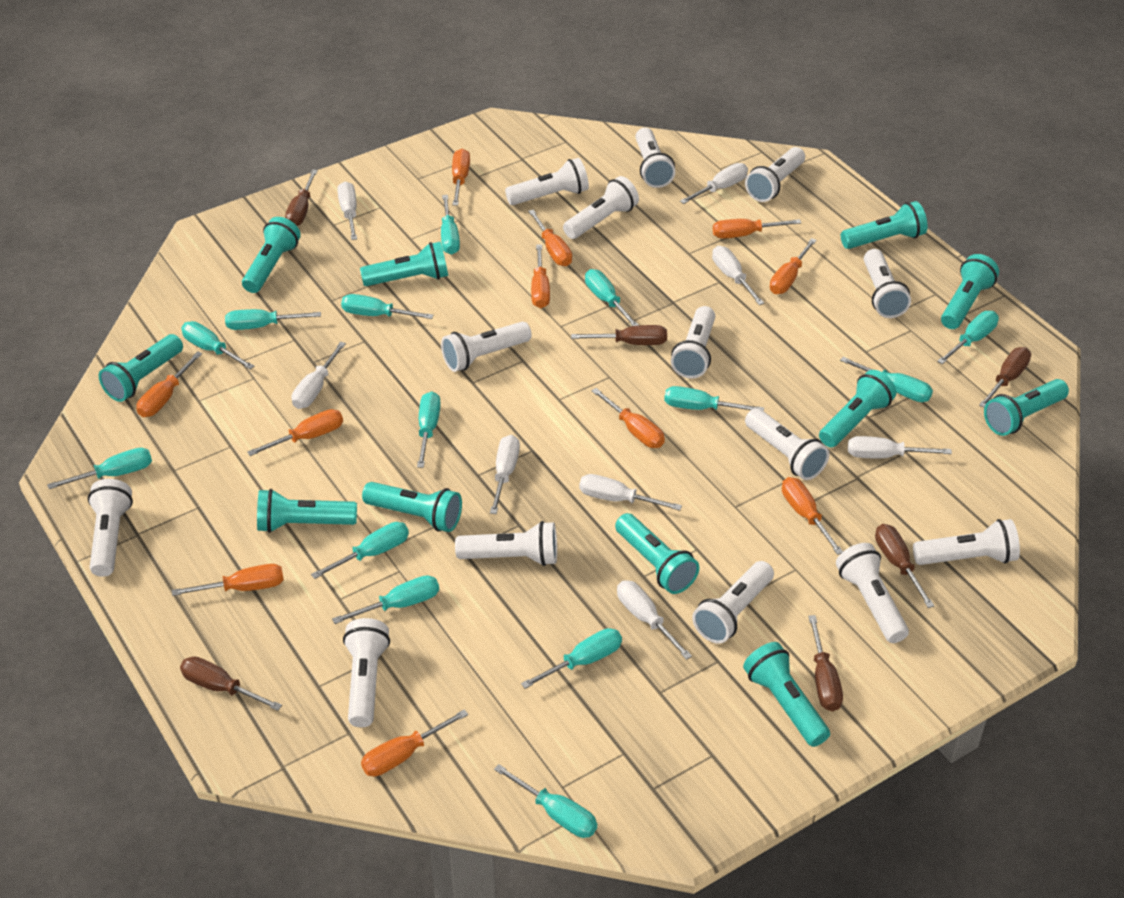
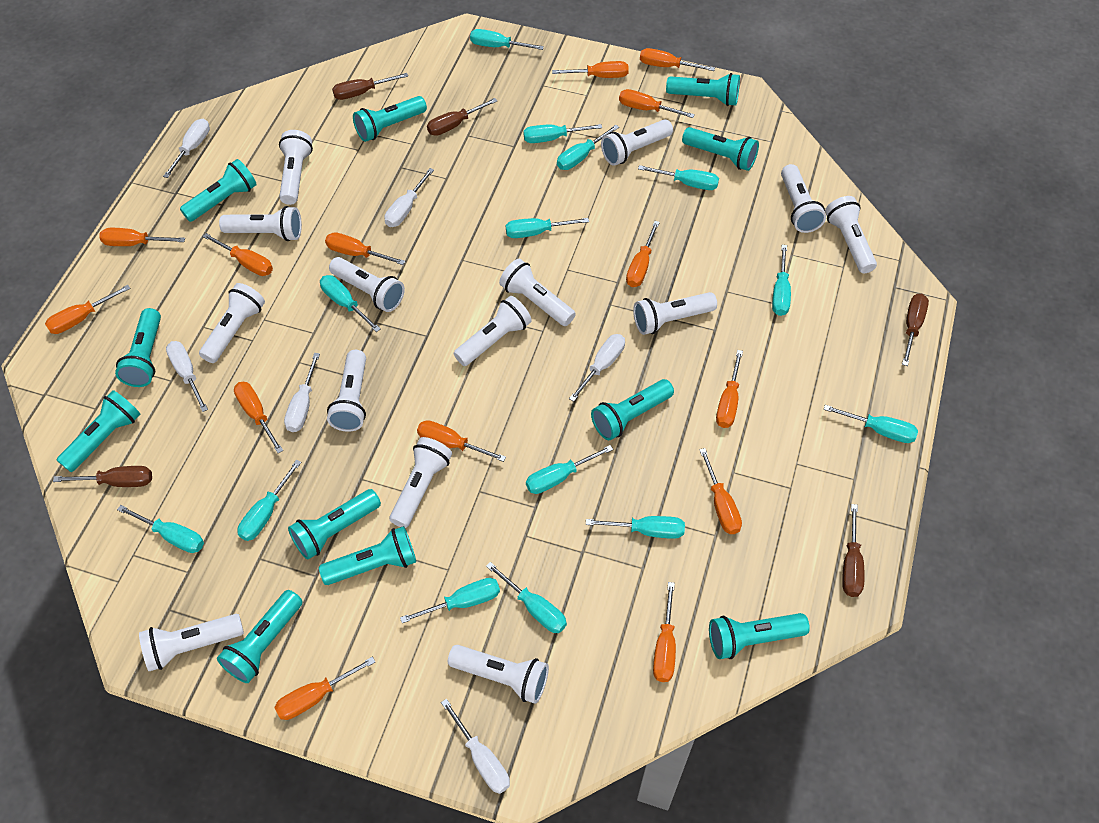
brown screwdriver: 6 -> 5
orange screwdriver: 11 -> 14
white screwdriver: 8 -> 6

